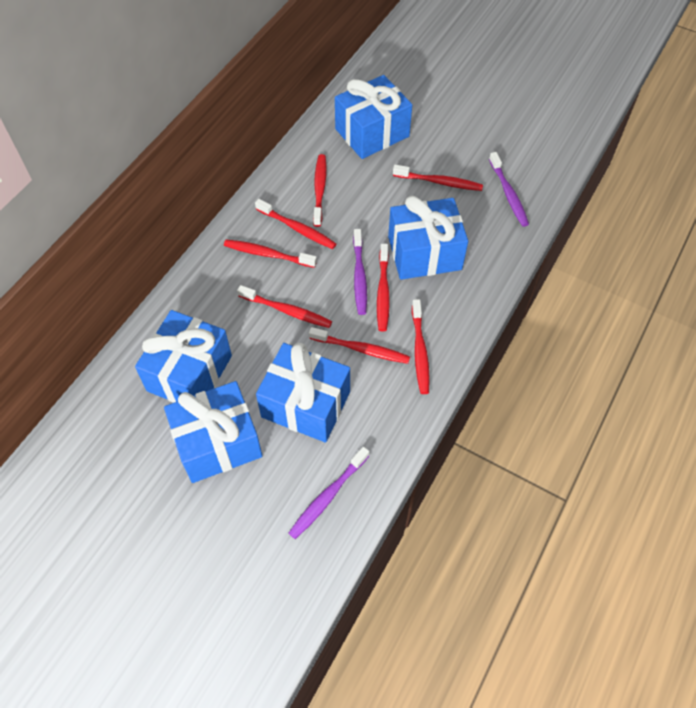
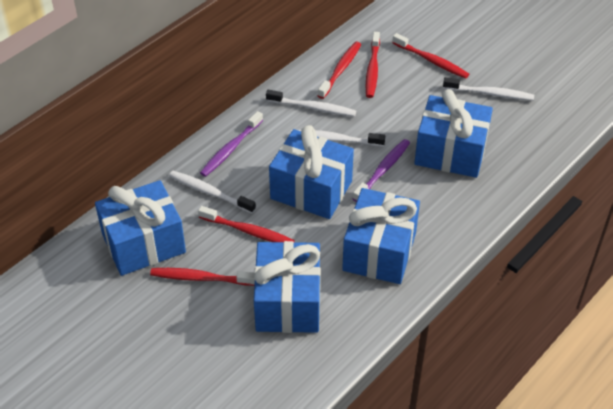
purple toothbrush: 3 -> 2
red toothbrush: 8 -> 5
white toothbrush: 0 -> 4

